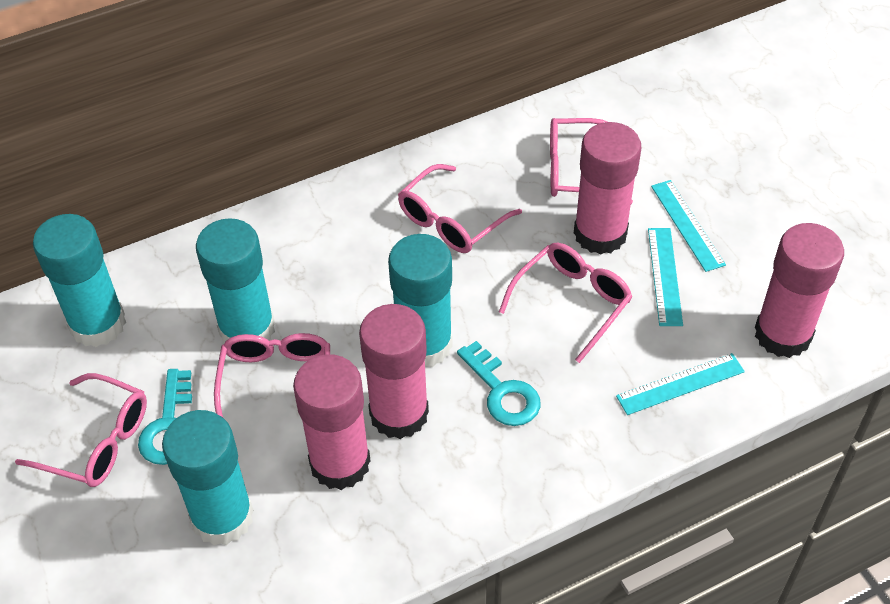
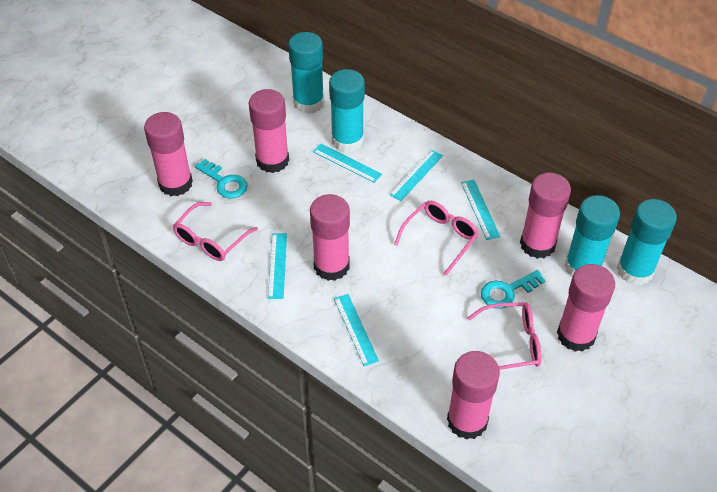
pink glasses: 5 -> 3
pink glue stick: 4 -> 6
turquoise ruler: 3 -> 5

